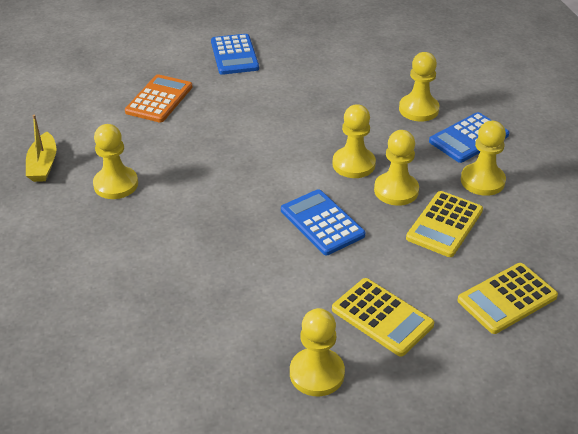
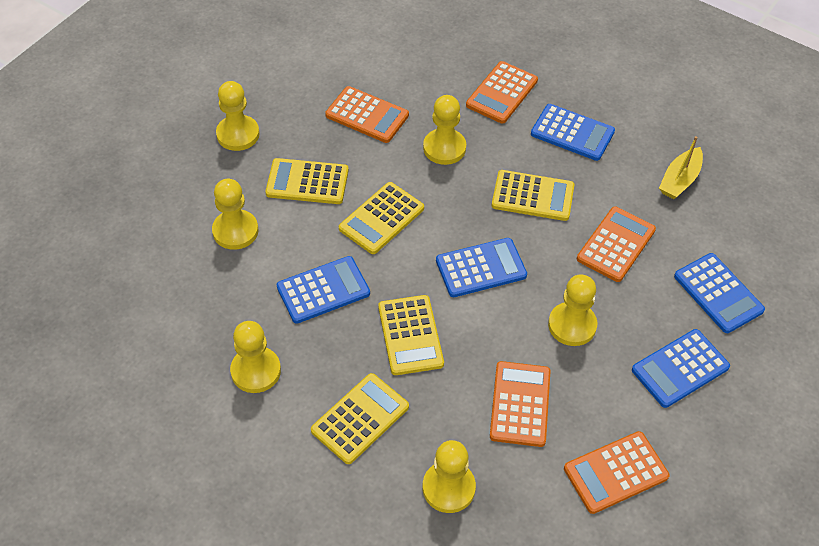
blue calculator: 3 -> 5
orange calculator: 1 -> 5
yellow calculator: 3 -> 5

